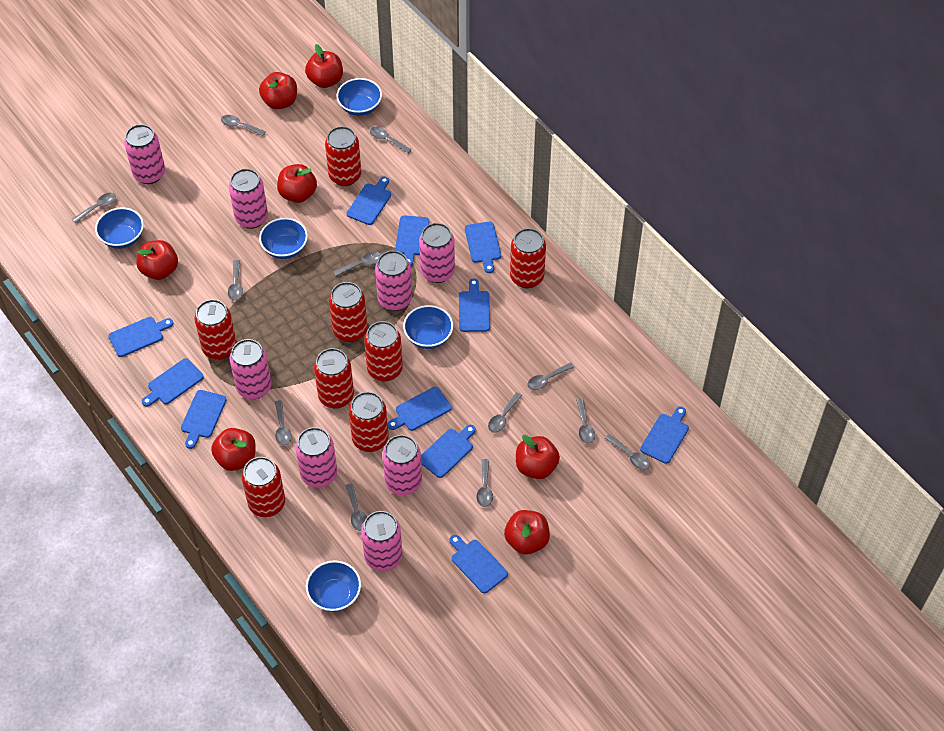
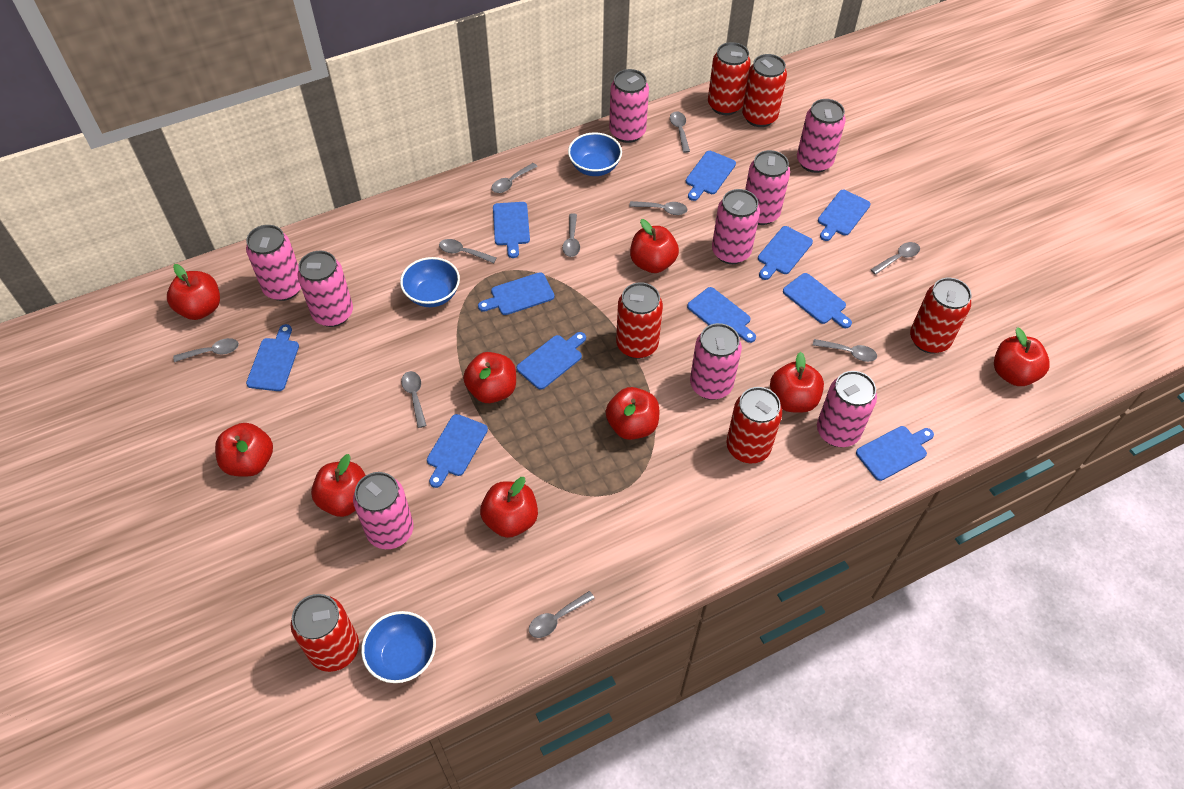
blue bowl: 5 -> 3
grey spoon: 12 -> 10
pink can: 8 -> 9
red apple: 7 -> 9
red can: 8 -> 6

